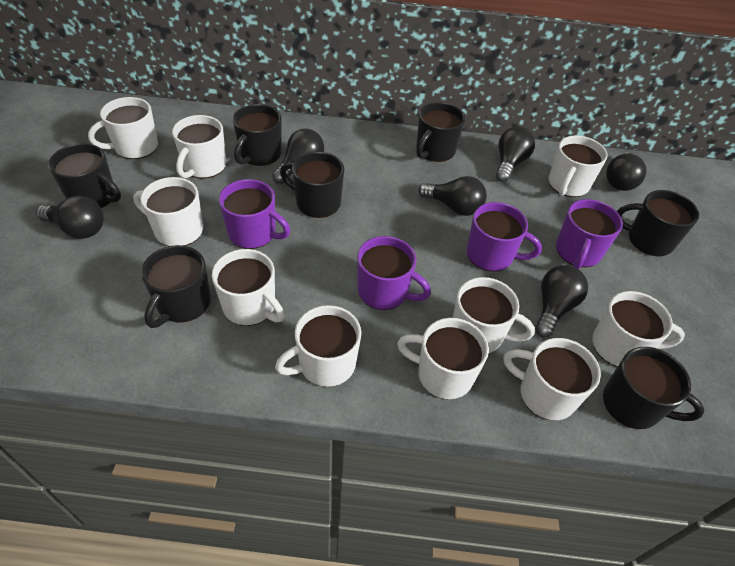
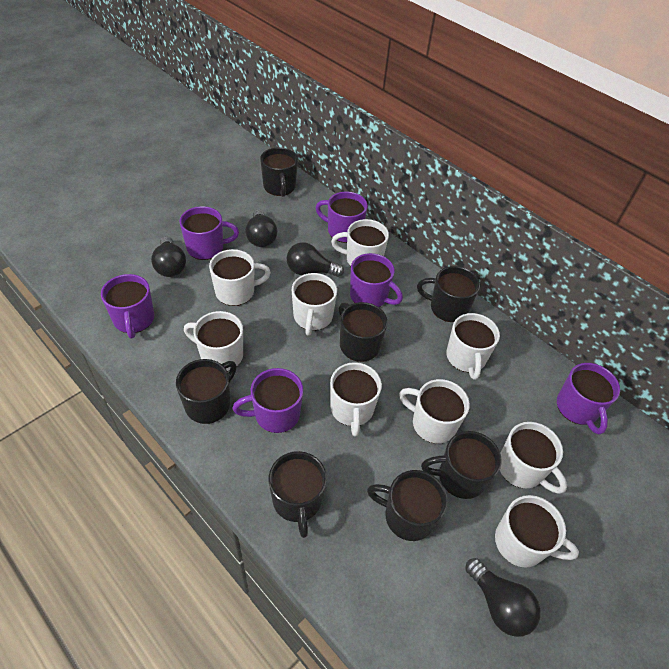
black light bulb: 6 -> 4
purple mug: 4 -> 6
white mug: 10 -> 9

